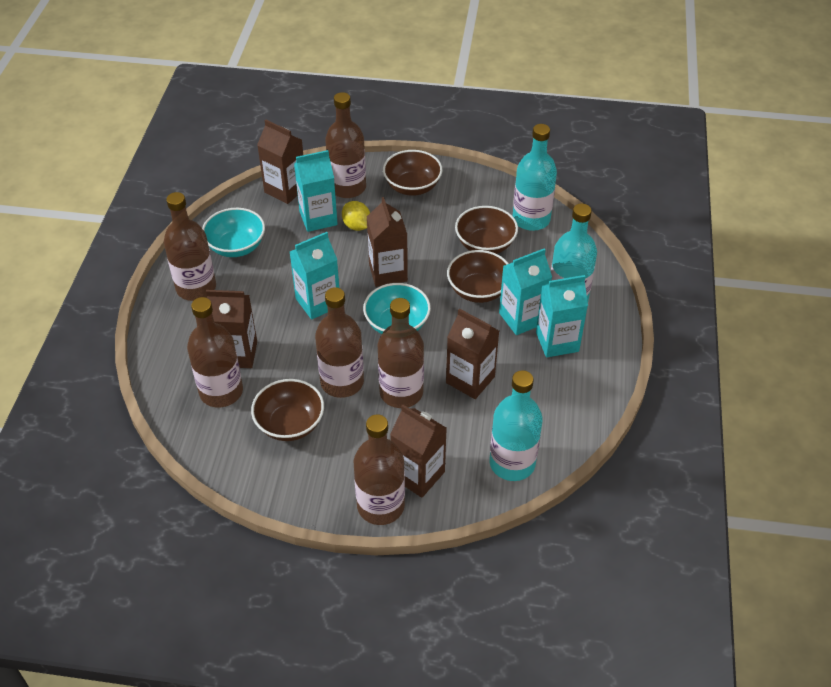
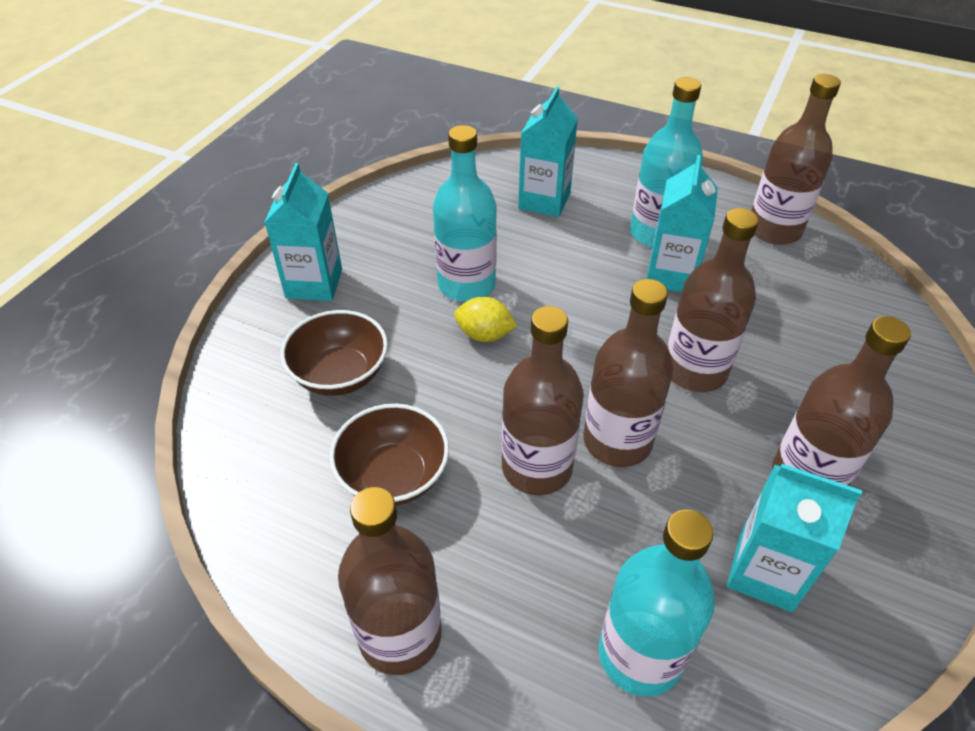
brown bowl: 4 -> 2
brown carton: 5 -> 0
turquoise bowl: 2 -> 0

